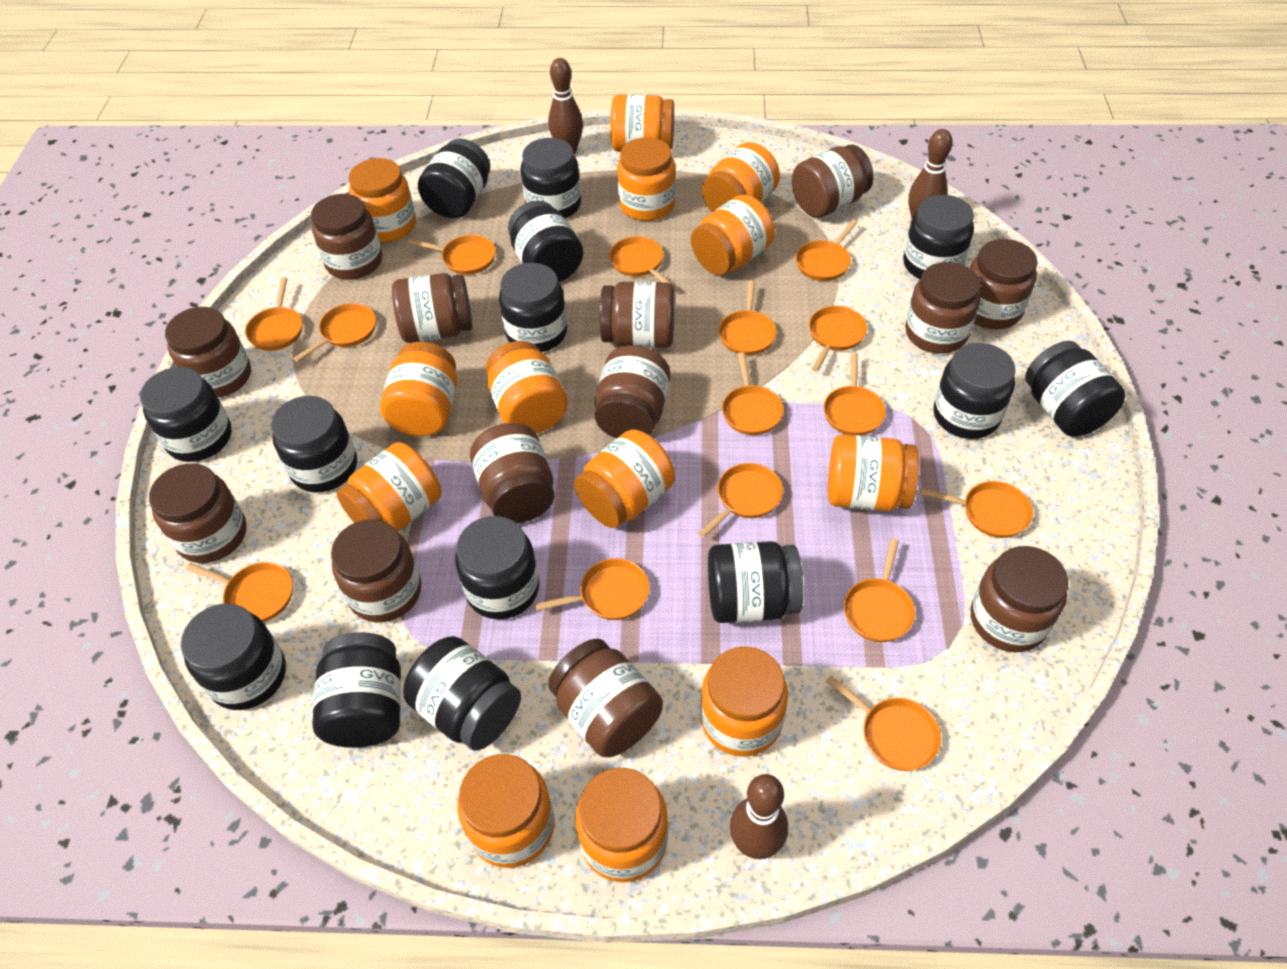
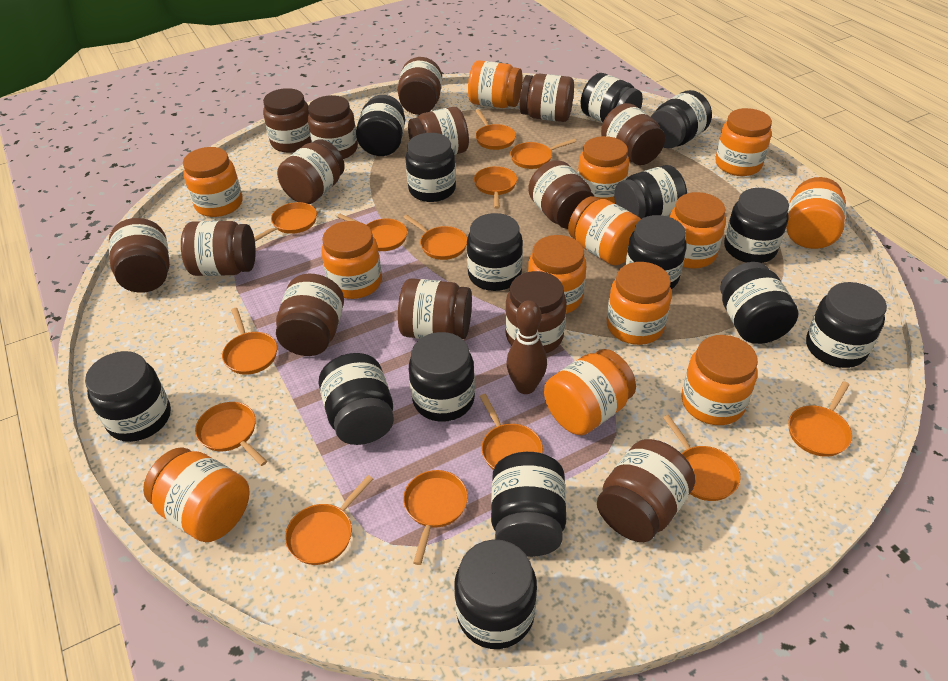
black jar: 14 -> 15
brown bowling pin: 3 -> 1
brown jar: 13 -> 14
orange pan: 15 -> 13

